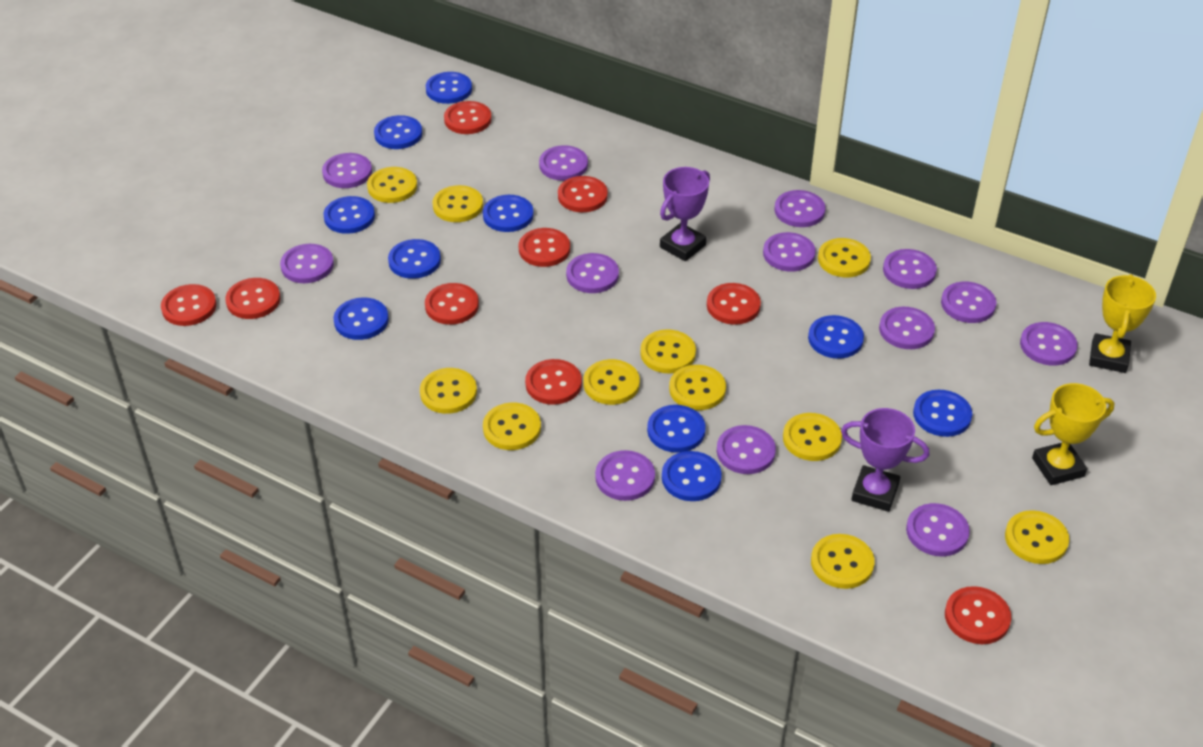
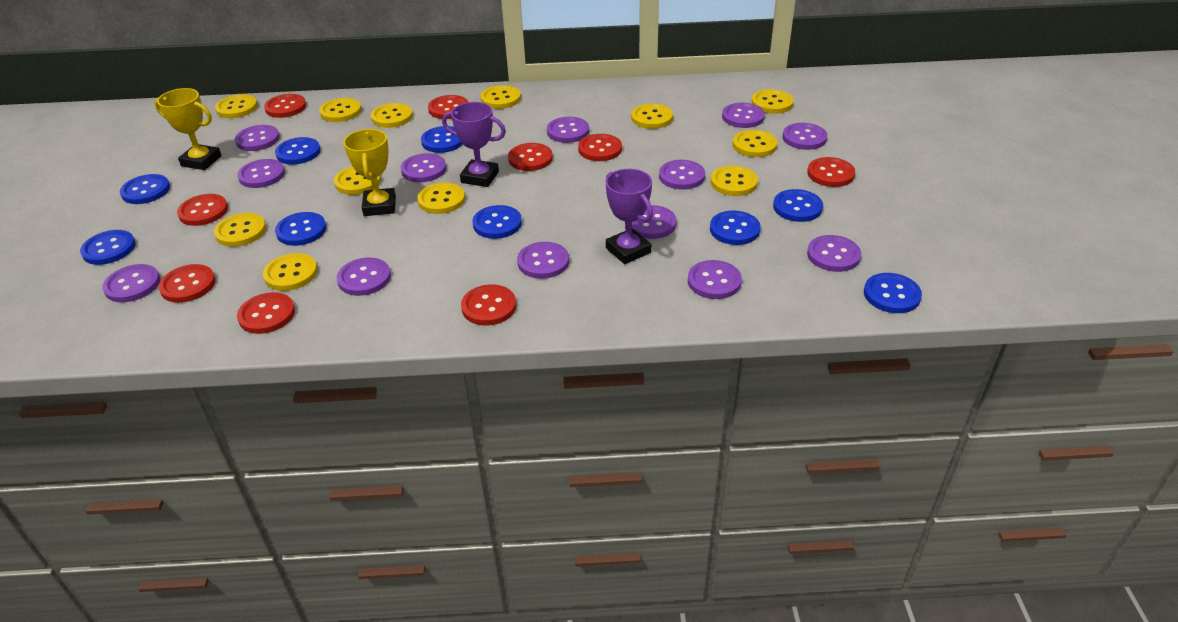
blue button: 10 -> 9
yellow button: 11 -> 12

